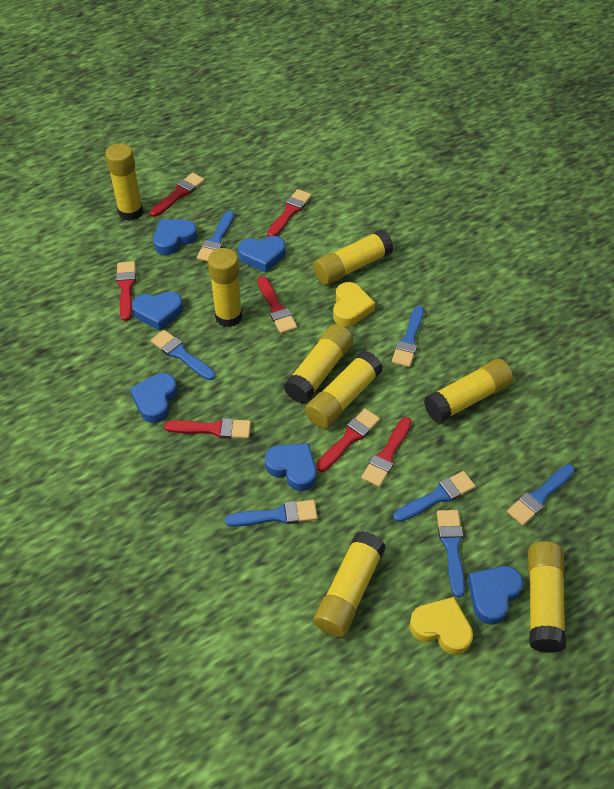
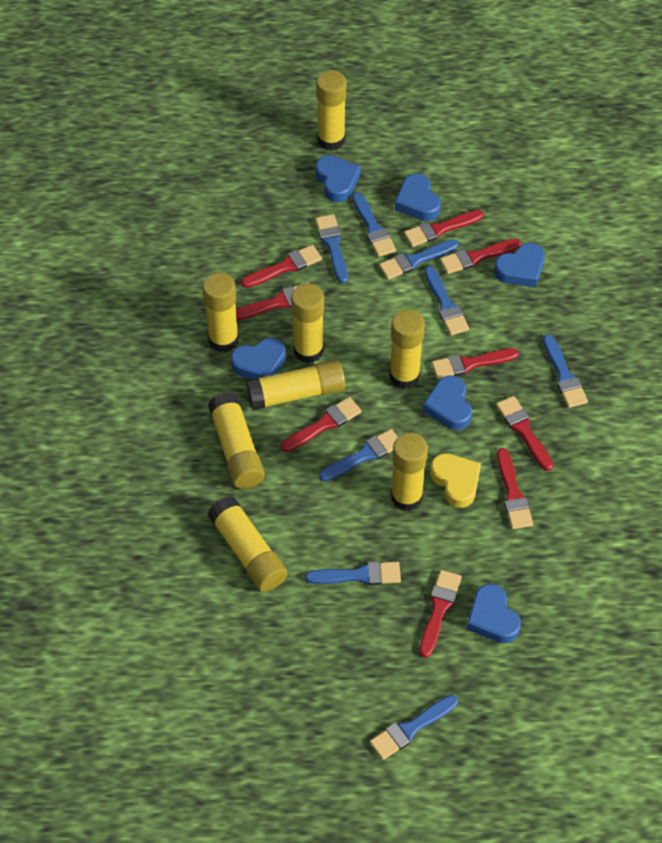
blue brush: 7 -> 8
red brush: 7 -> 9
yellow heart: 2 -> 1

